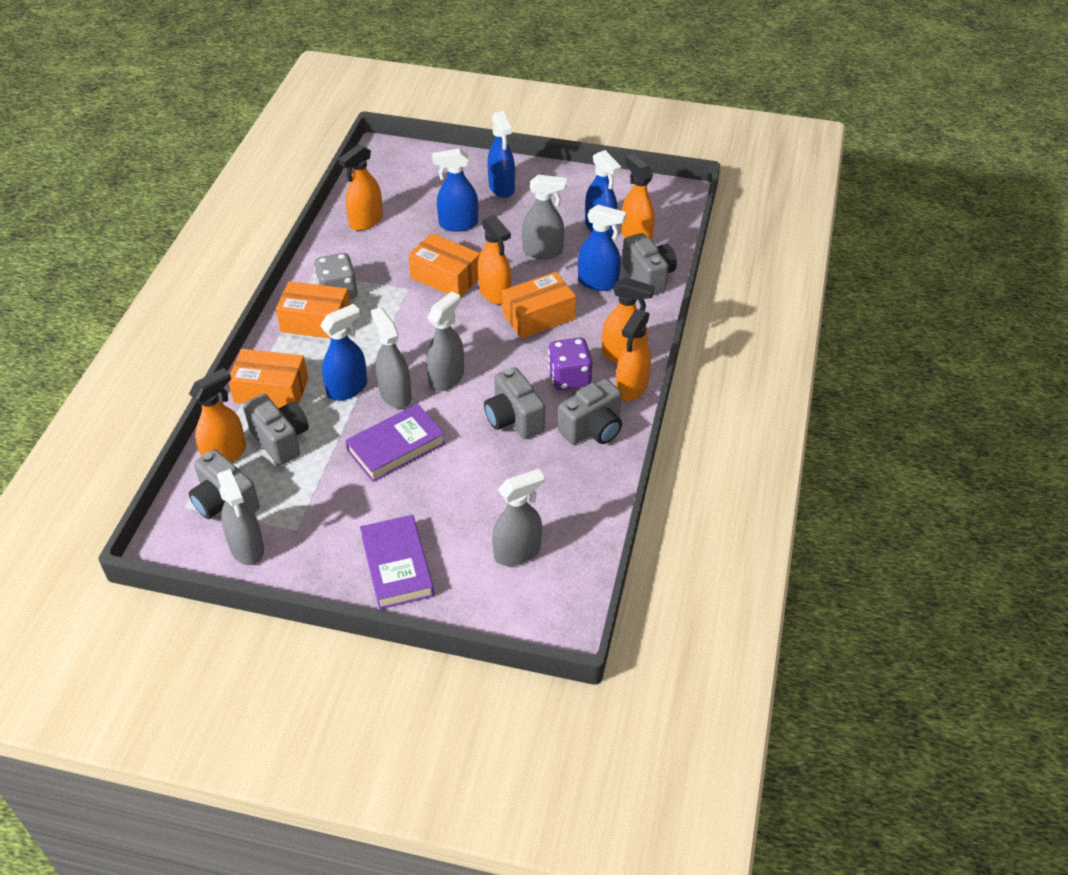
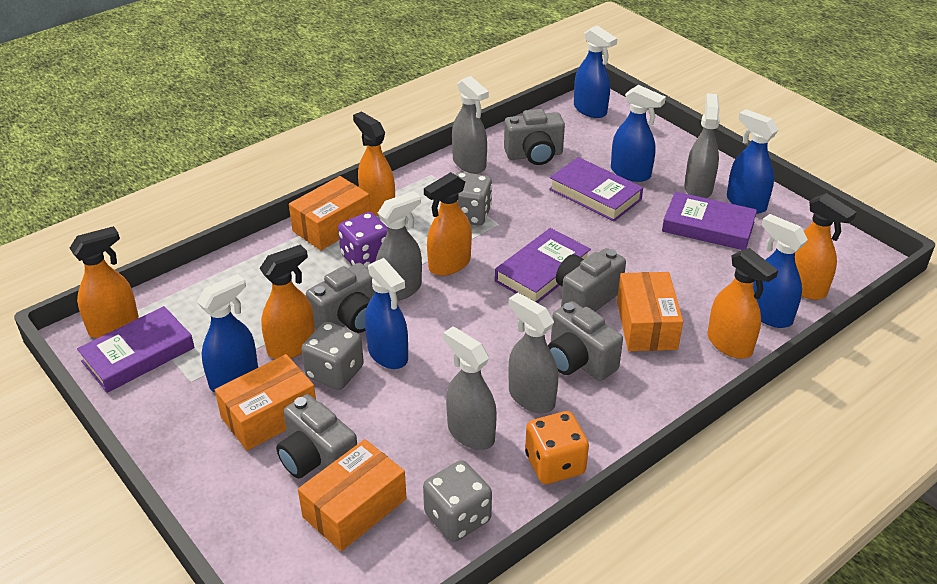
blue spray bottle: 5 -> 6
grey dice: 1 -> 3
orange dice: 0 -> 1
purple book: 2 -> 4

